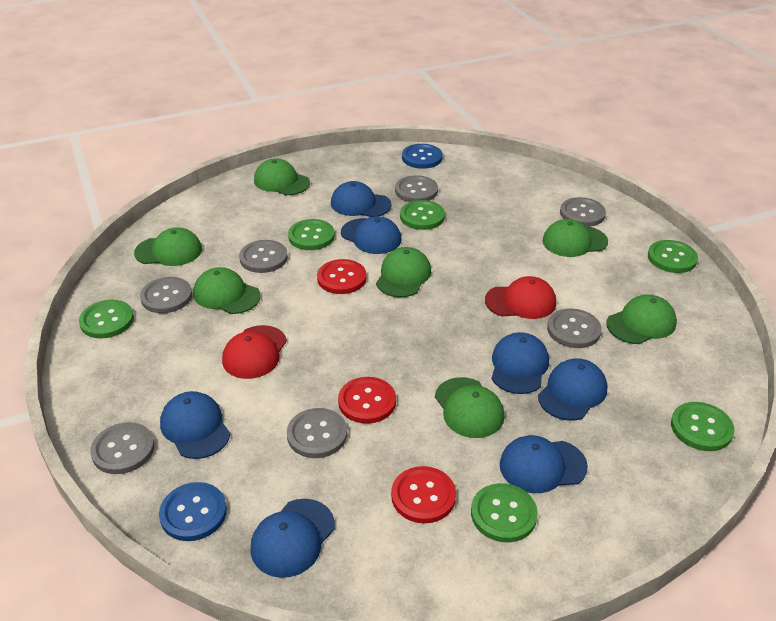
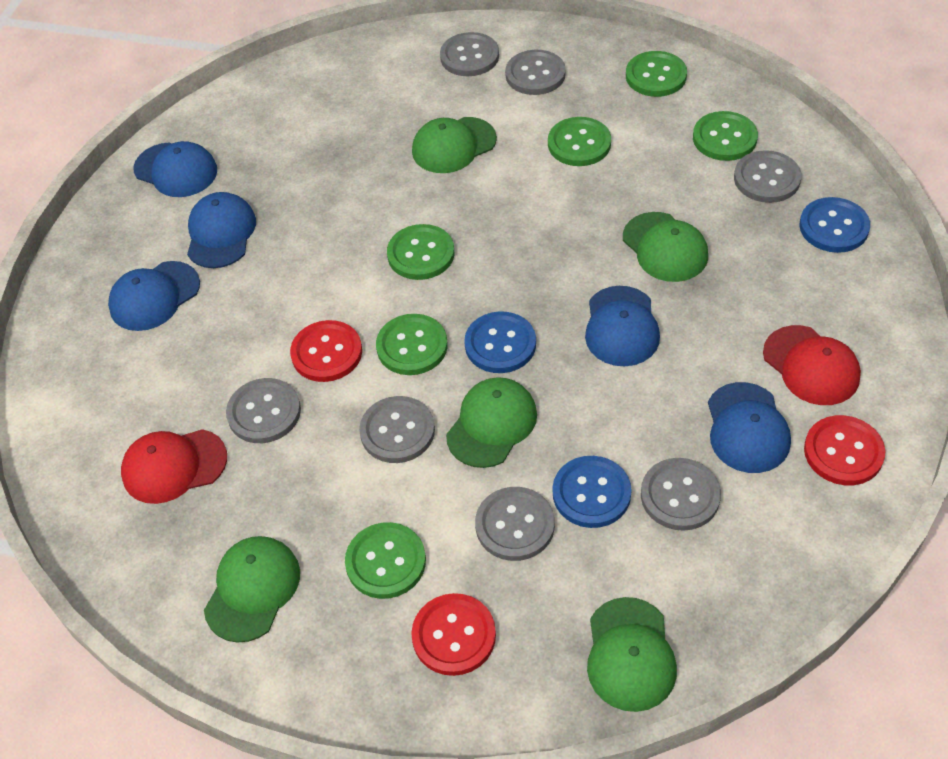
blue button: 2 -> 3
blue cap: 7 -> 5
green cap: 7 -> 5

